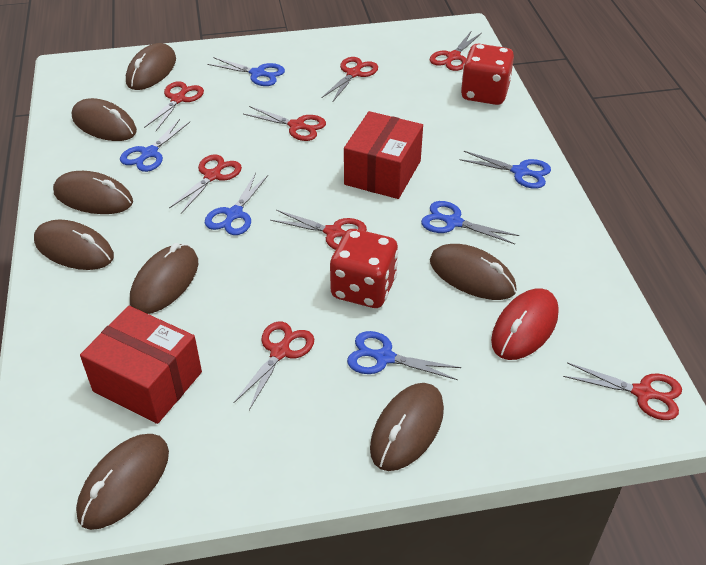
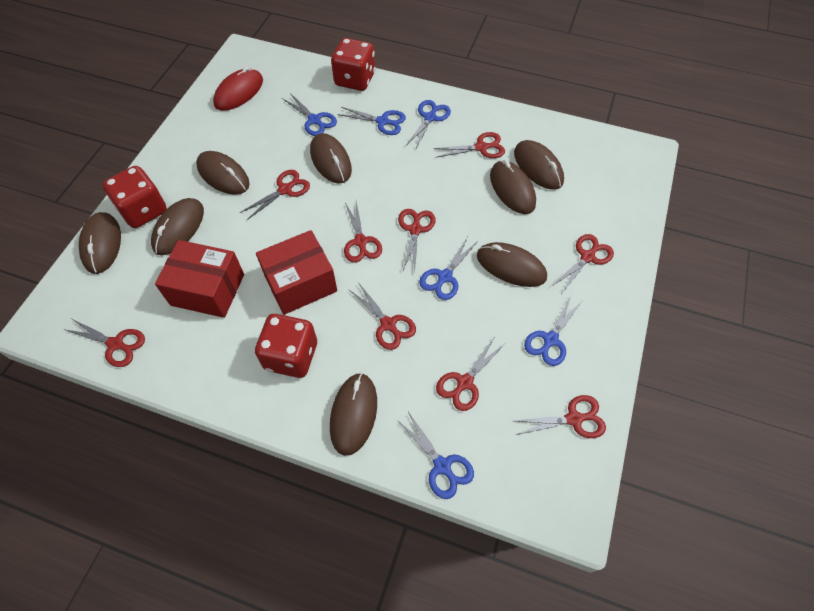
red dice: 2 -> 3
red scissors: 8 -> 9

